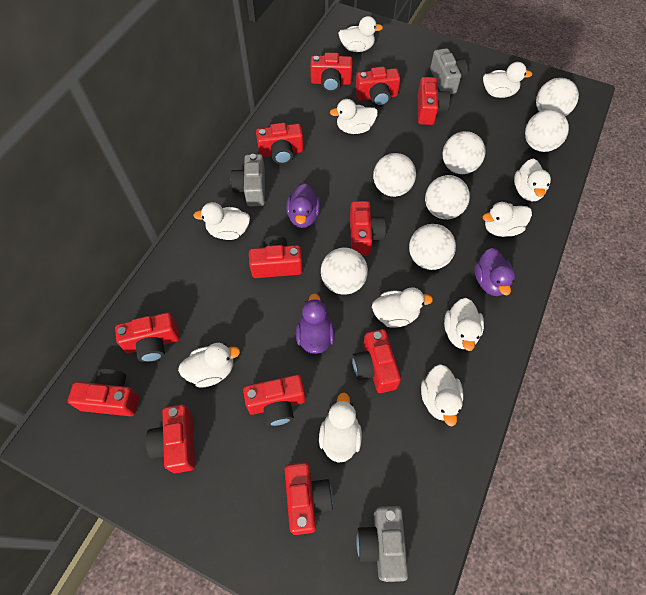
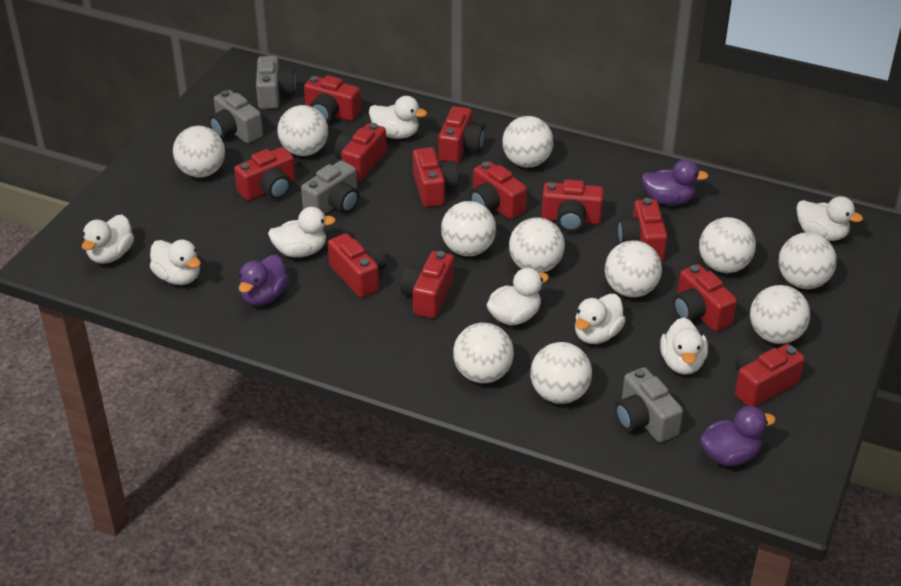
grey camera: 3 -> 4
white ball: 7 -> 11
white duck: 11 -> 8

